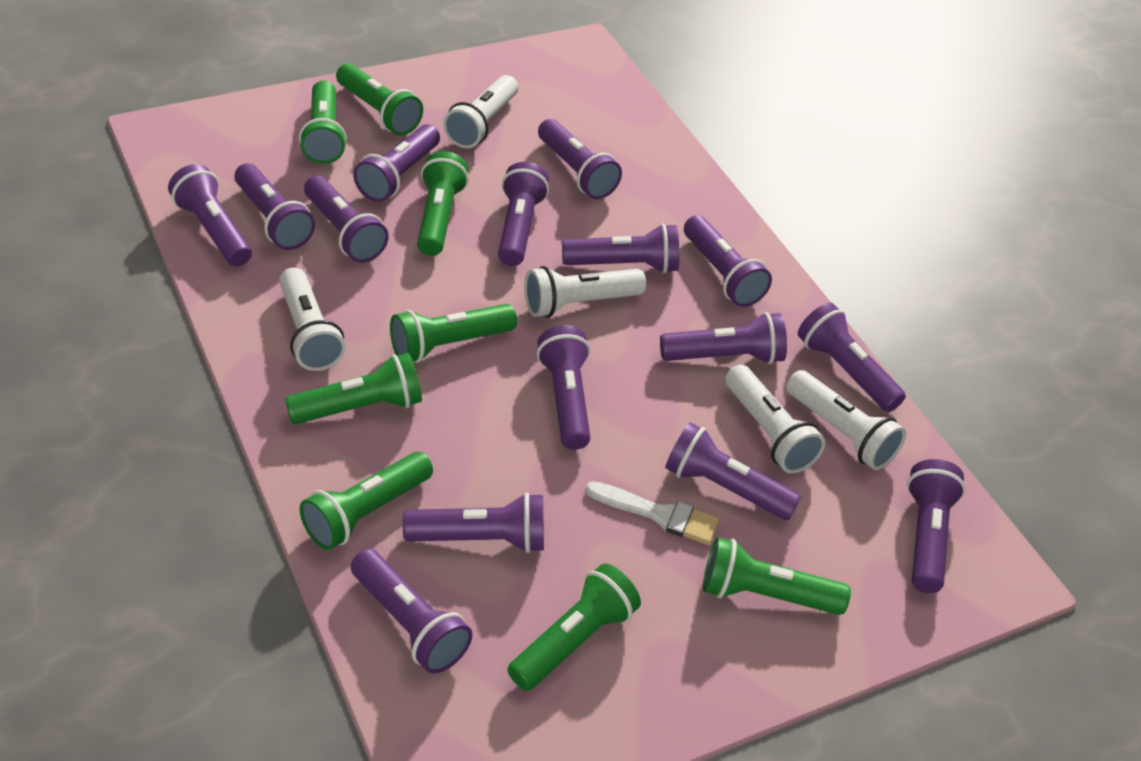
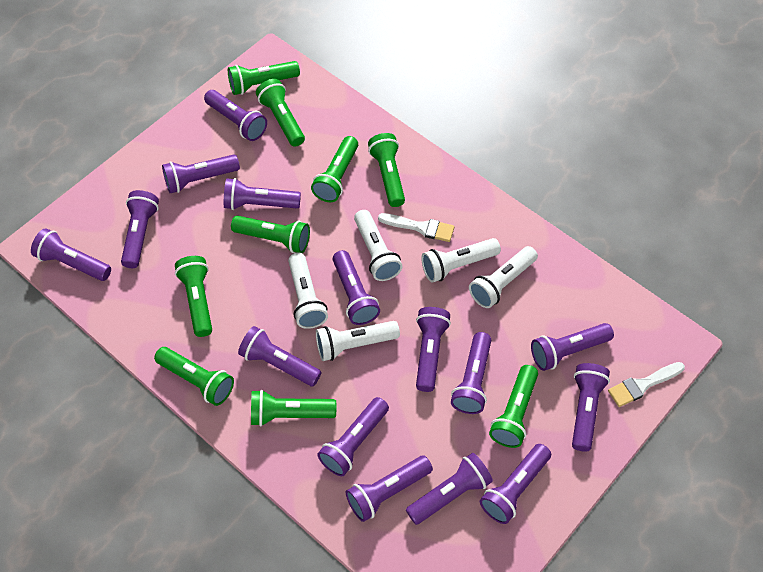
green flashlight: 8 -> 9
white brush: 1 -> 2

